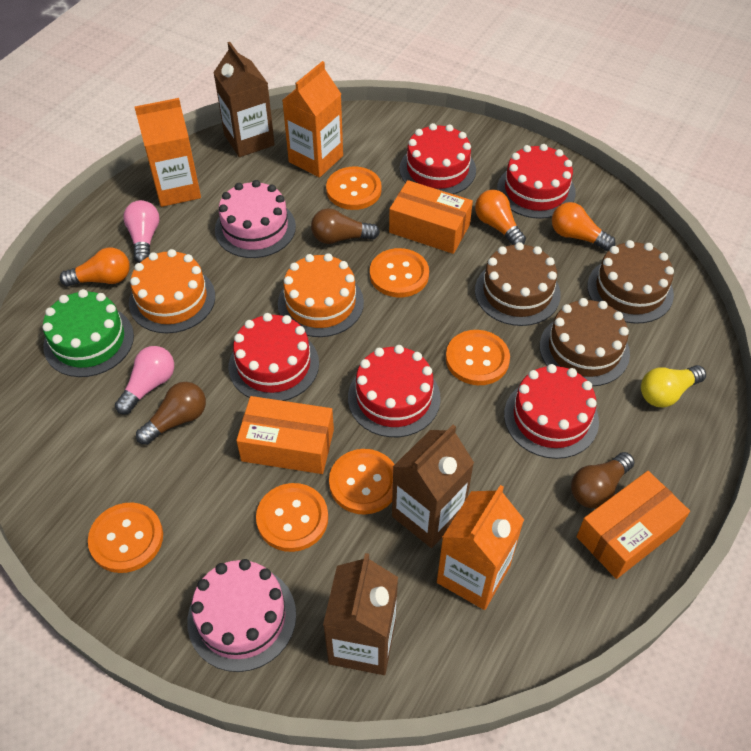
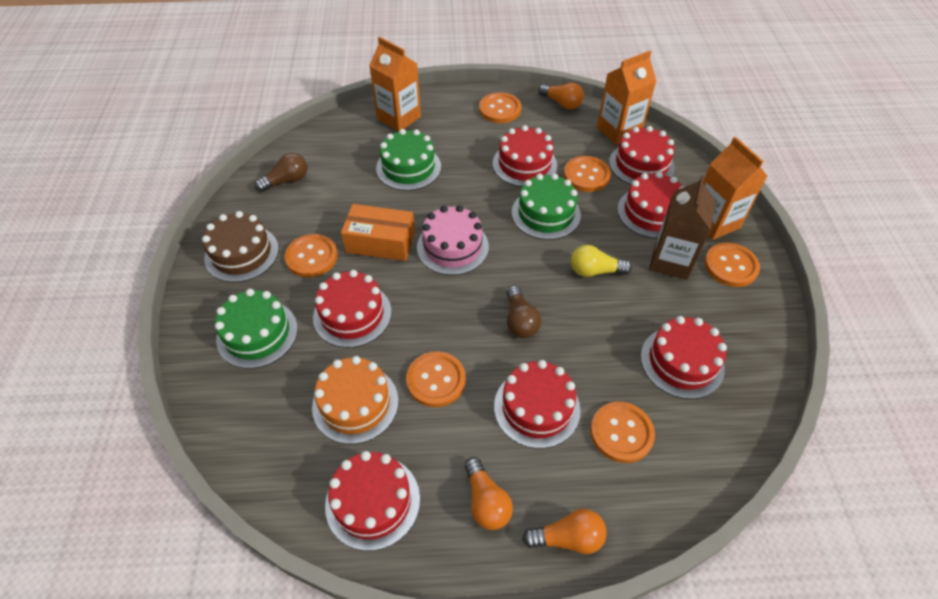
brown cake: 3 -> 1
brown carton: 3 -> 1
brown light bulb: 3 -> 2
green cake: 1 -> 3
orange box: 3 -> 1
orange cake: 2 -> 1
pink cake: 2 -> 1
pink light bulb: 2 -> 0
red cake: 5 -> 7

